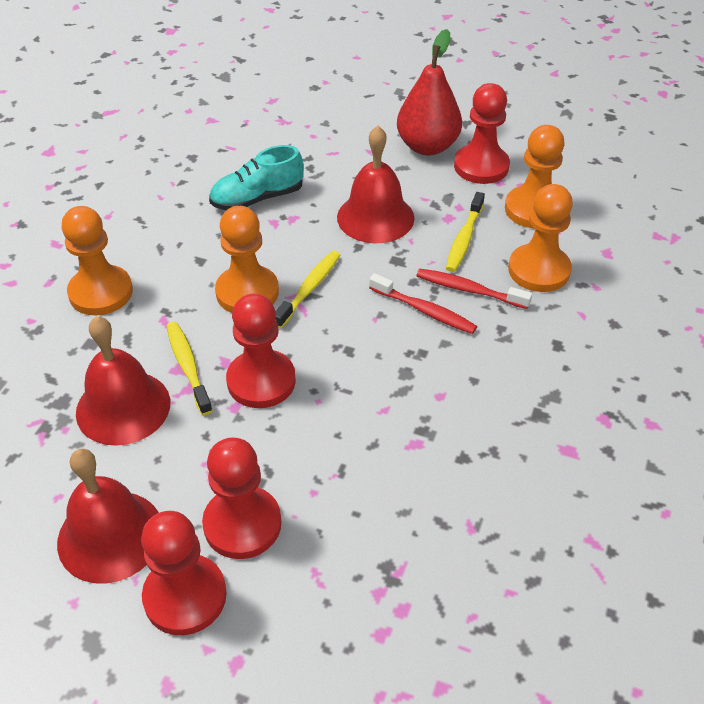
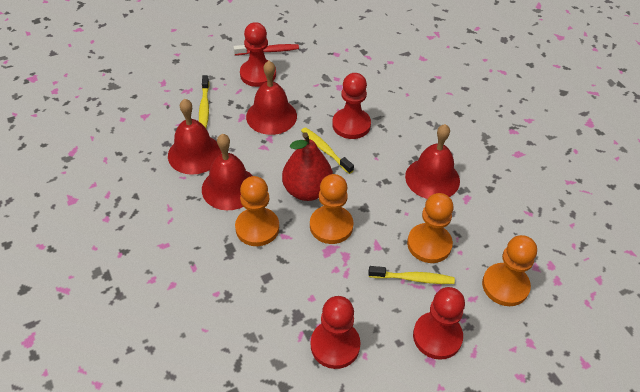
red bell: 3 -> 4
red toothbrush: 2 -> 1
turquoise shoe: 1 -> 0

